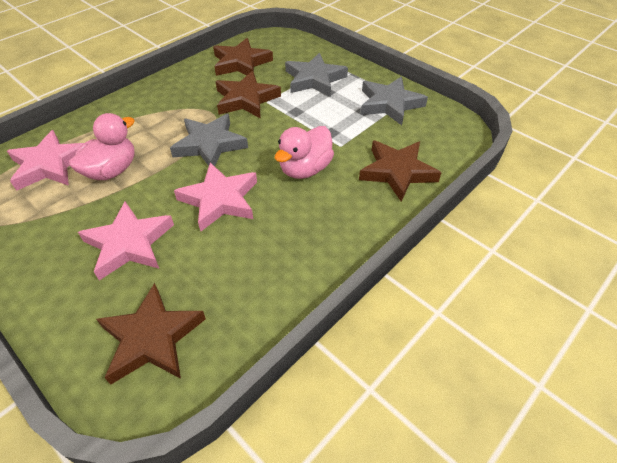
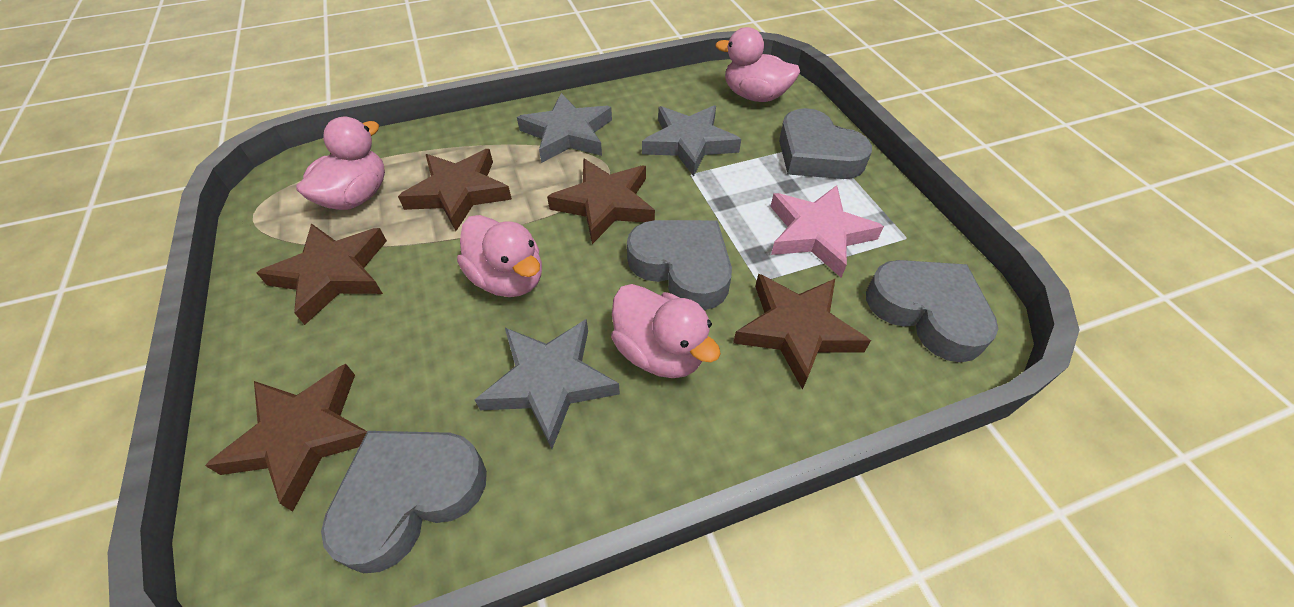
brown star: 4 -> 5
grey heart: 0 -> 4
pink duck: 2 -> 4
pink star: 3 -> 1

